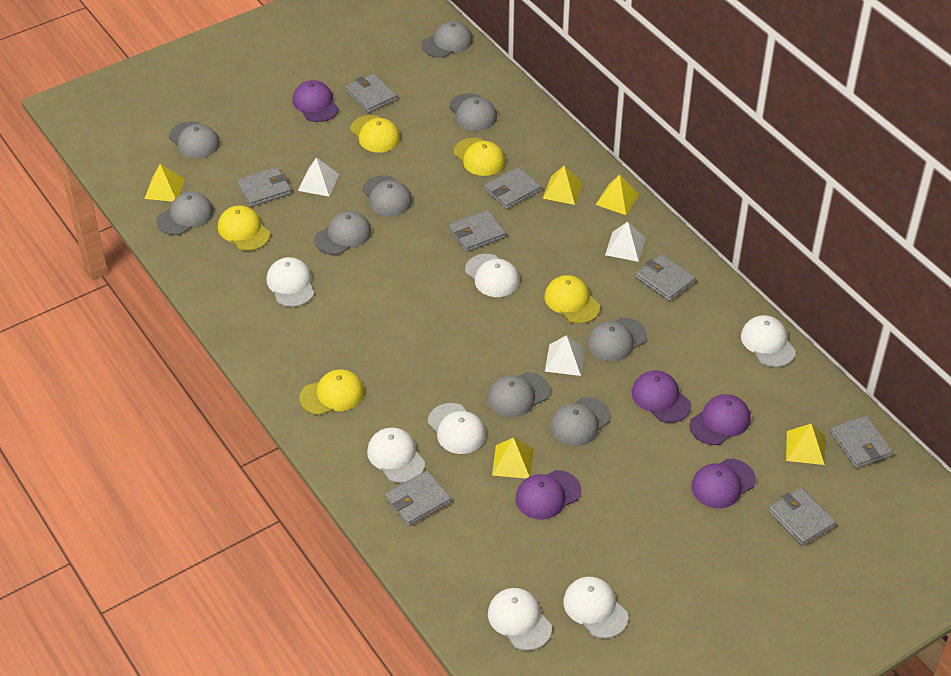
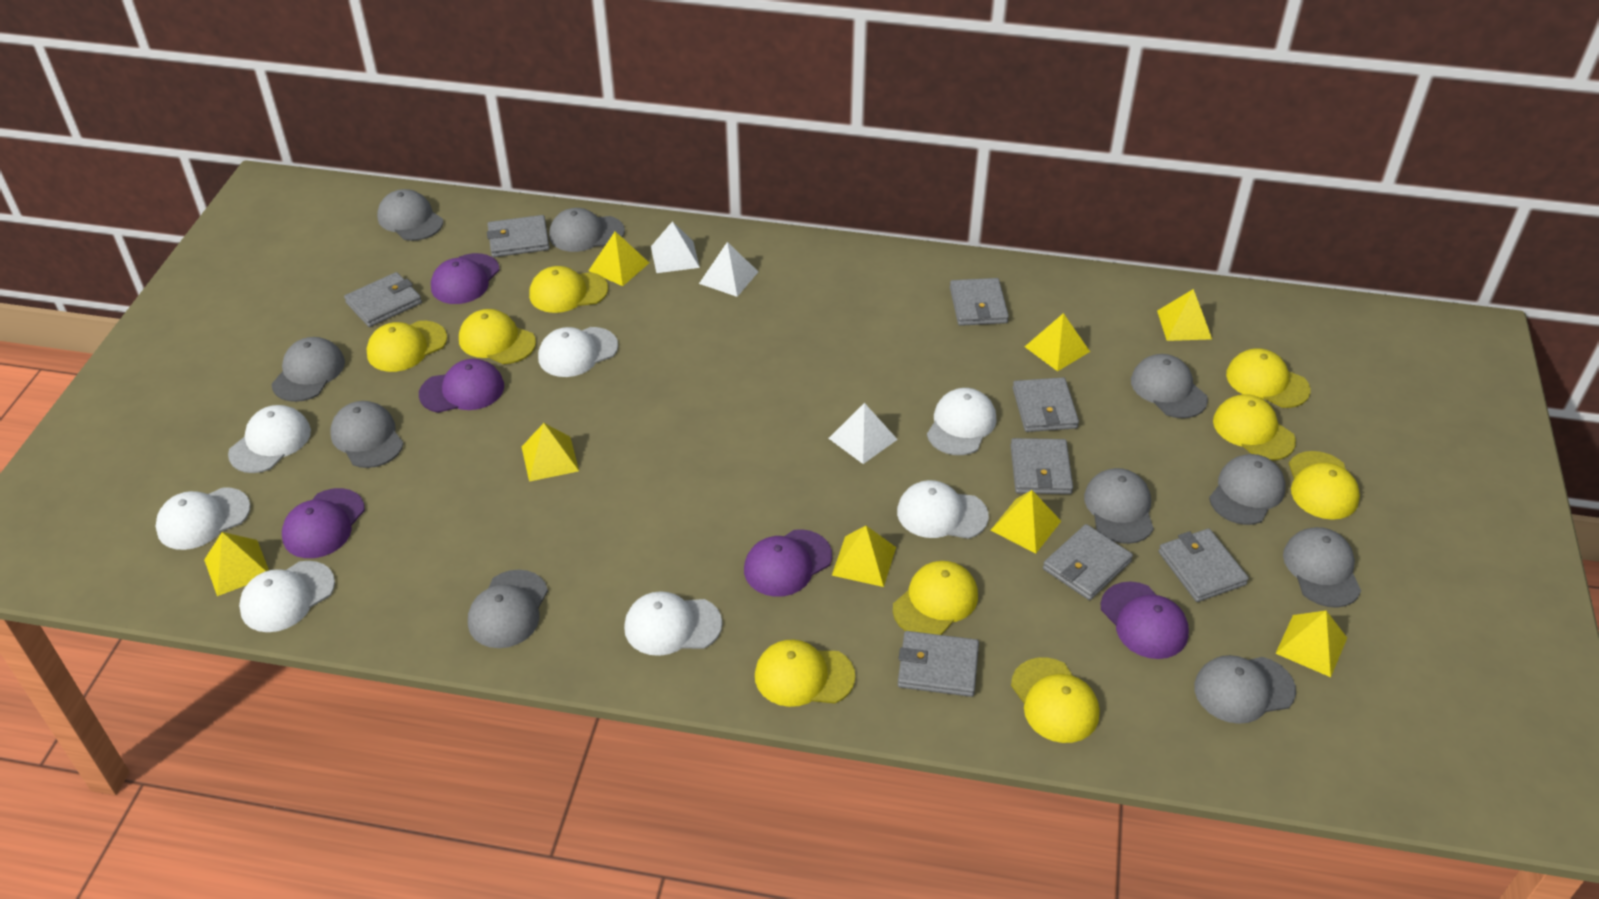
grey cap: 9 -> 10
yellow cap: 5 -> 9
yellow pyramid: 5 -> 8

